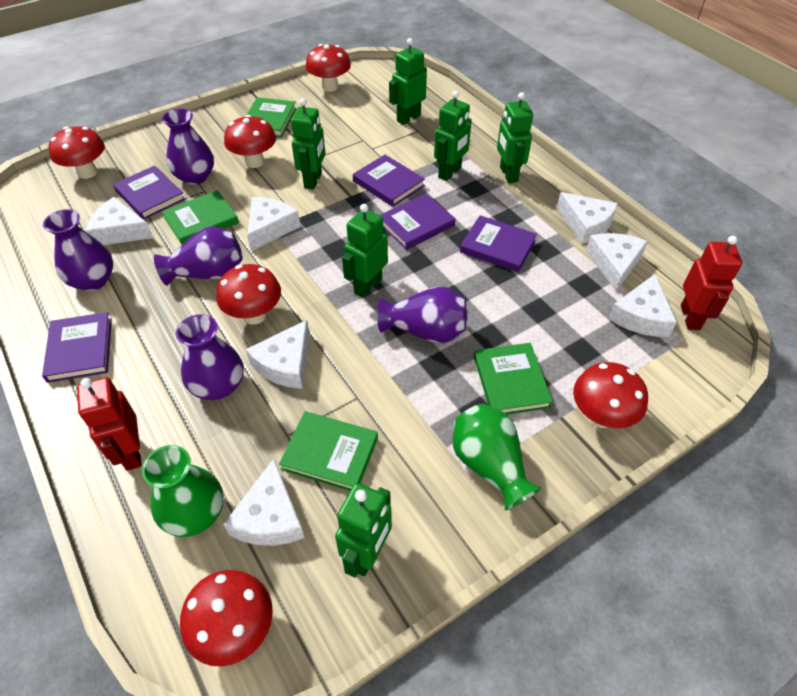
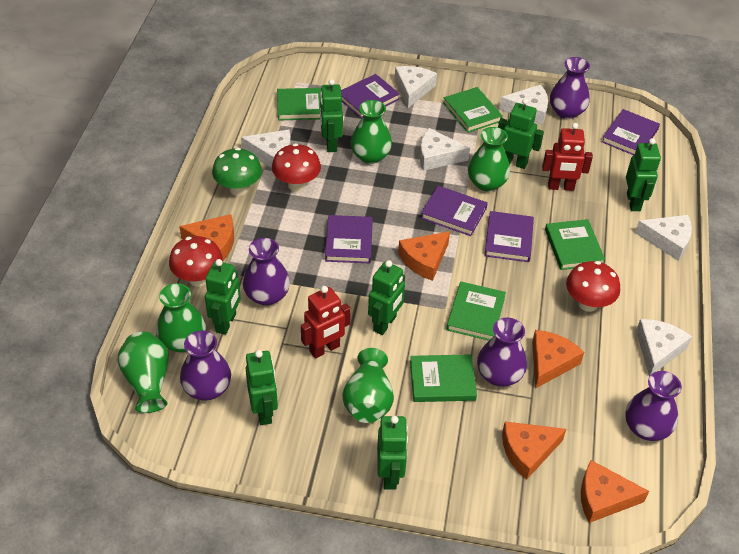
green book: 4 -> 5
green mushroom: 0 -> 1
green robot: 6 -> 7
green vase: 2 -> 5
orange cheese: 0 -> 5
red mushroom: 6 -> 3
white cheese: 7 -> 6

